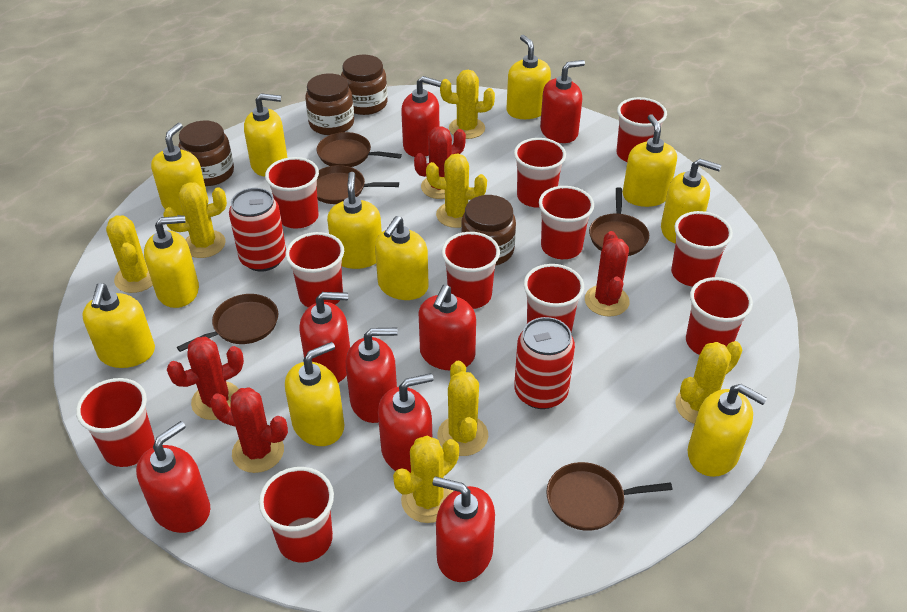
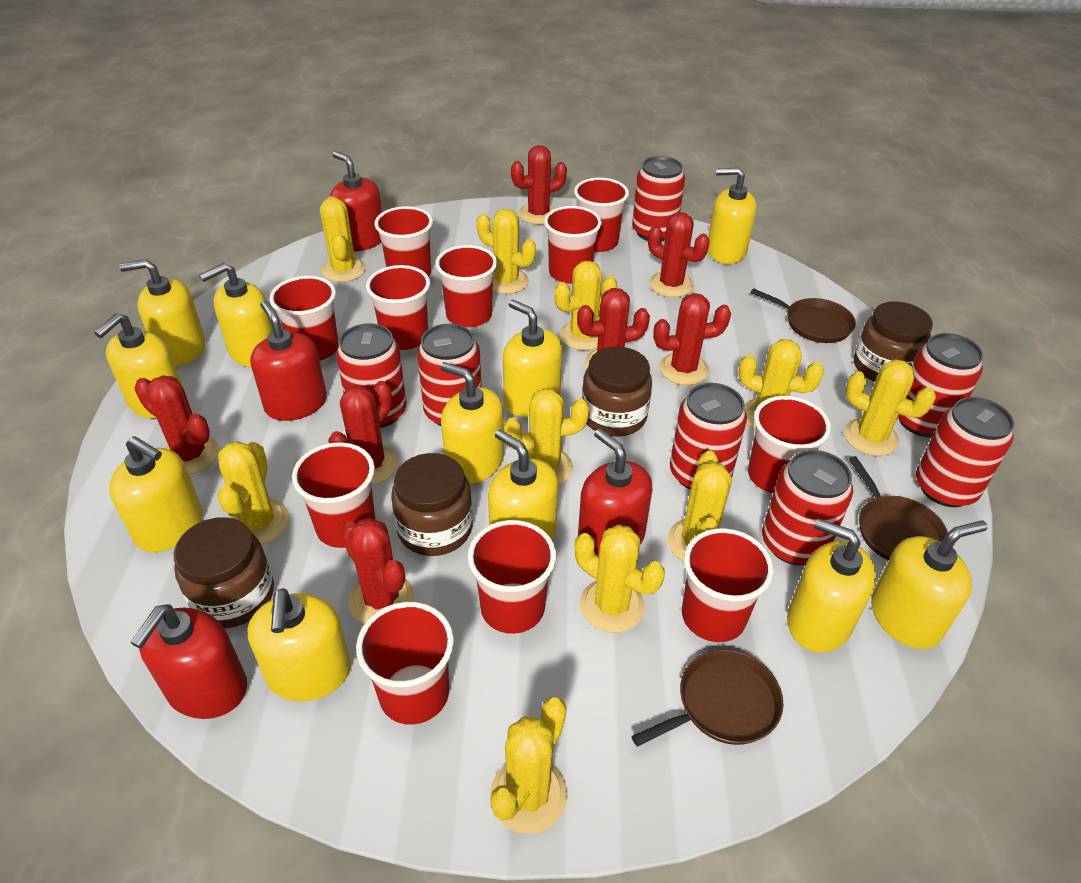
brown pan: 5 -> 3
red cactus: 4 -> 7
red can: 2 -> 7
red soap dispenser: 8 -> 4
yellow cactus: 7 -> 10

